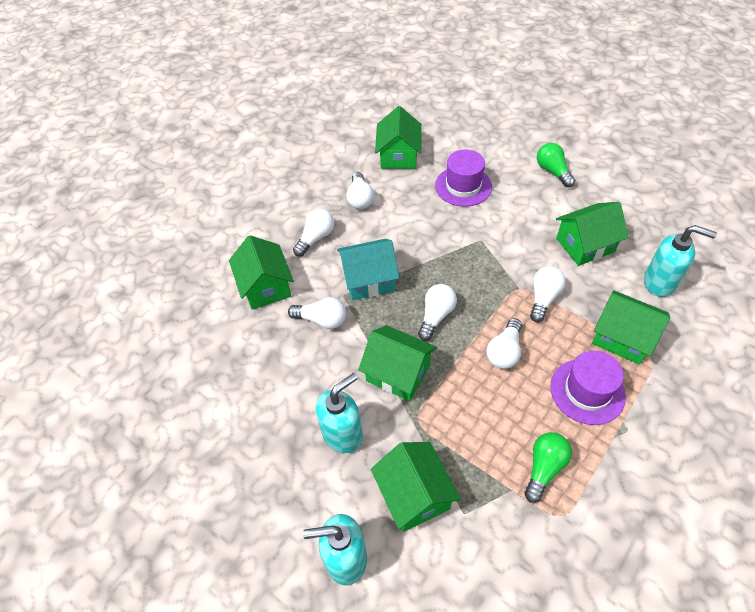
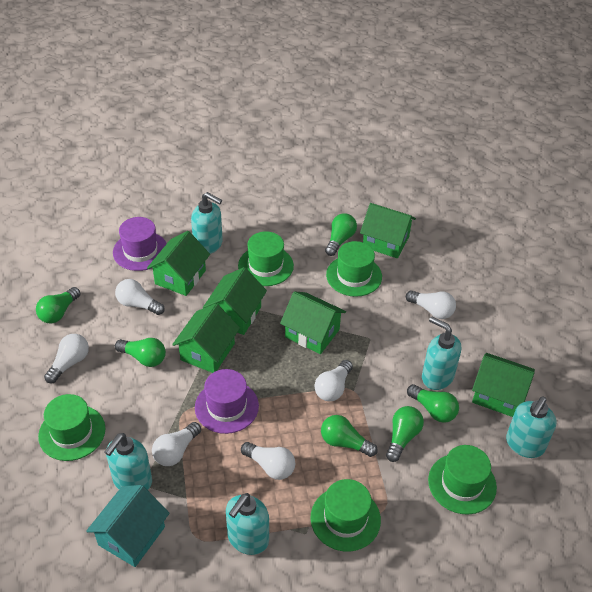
green hat: 0 -> 5
green light bulb: 2 -> 6
turquoise soap dispenser: 3 -> 5

